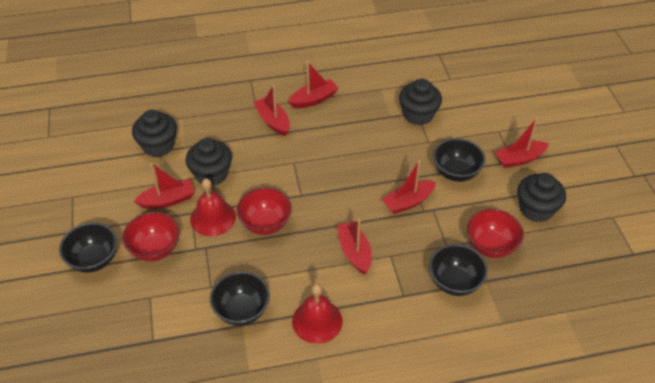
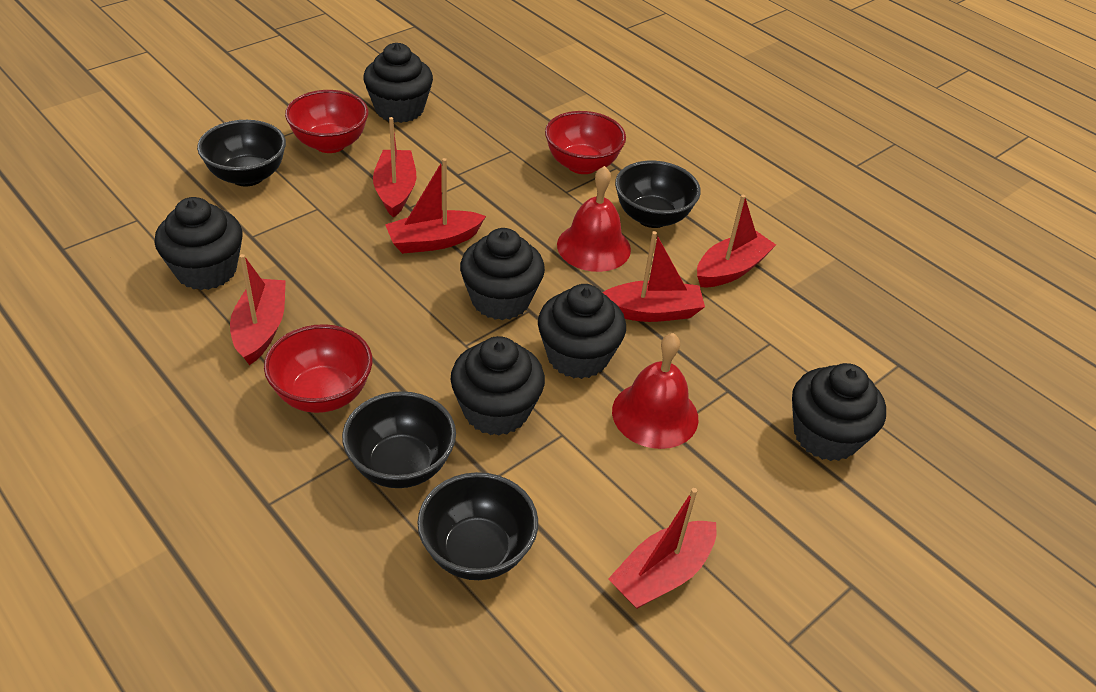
black cupcake: 4 -> 6

